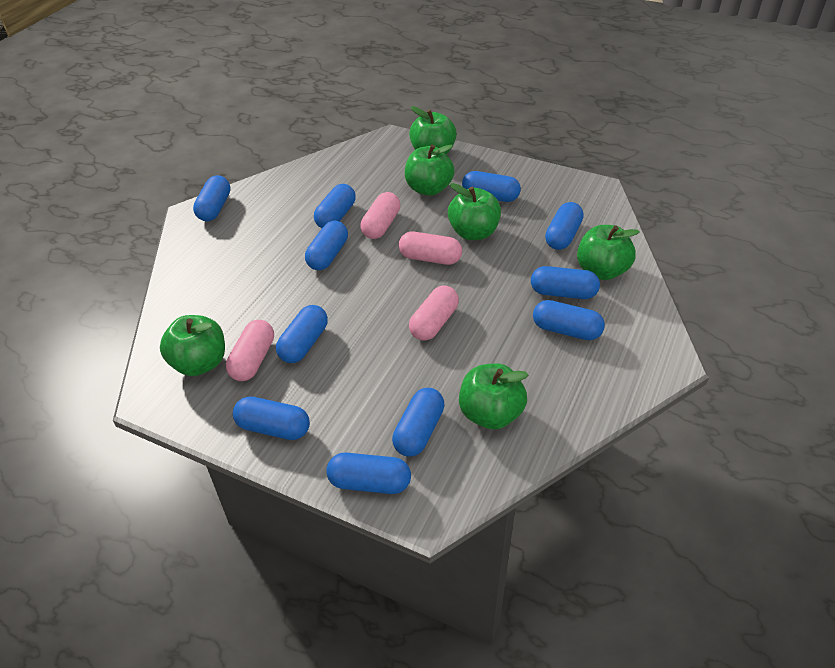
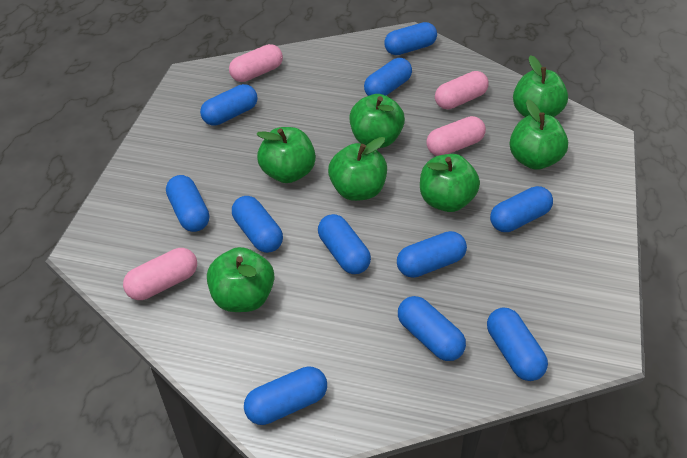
green apple: 6 -> 7

